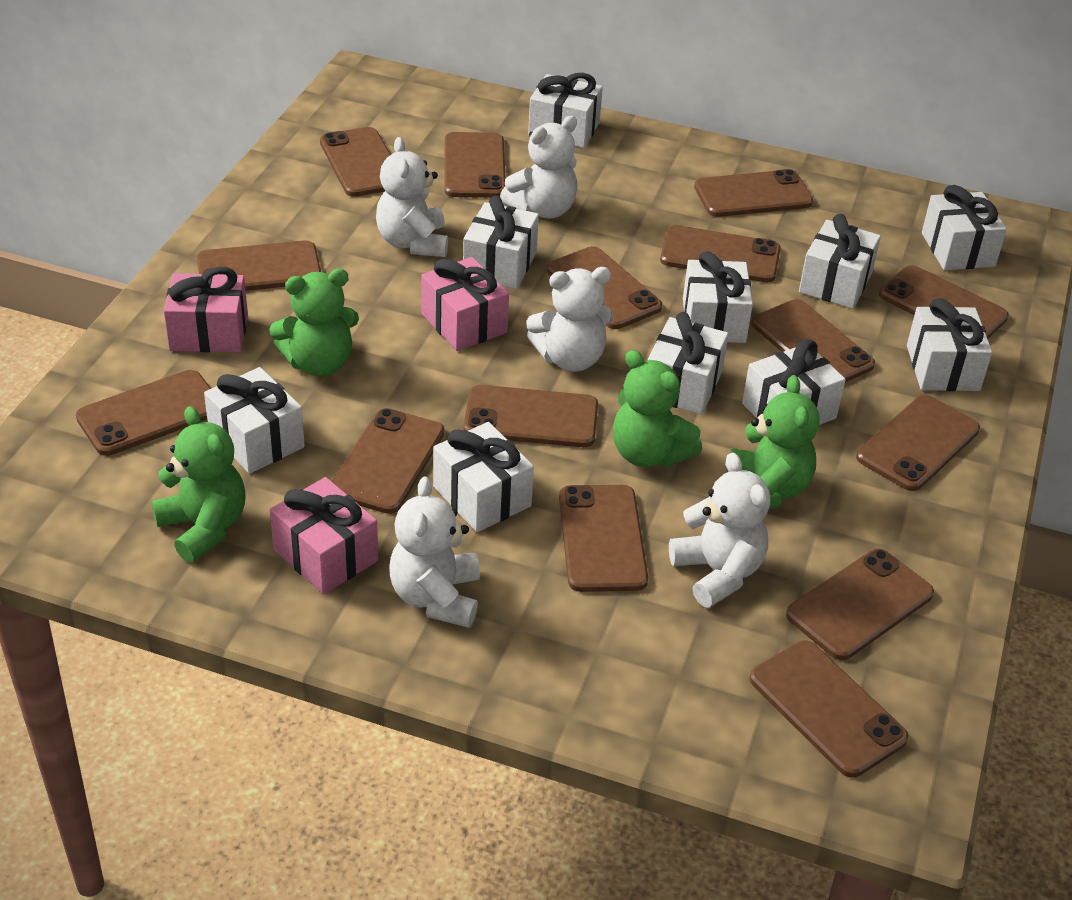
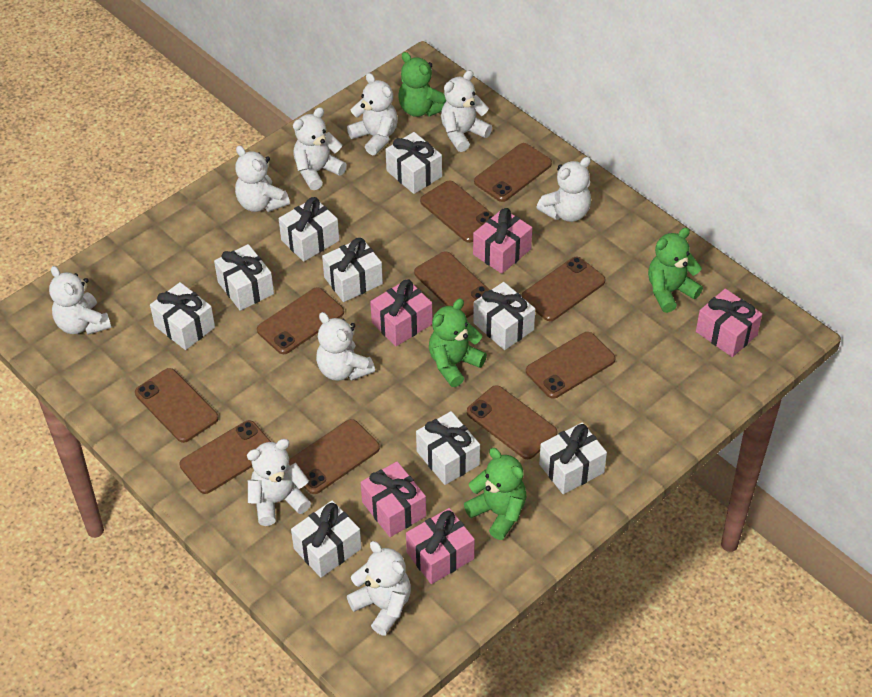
brown phone: 15 -> 10
pink gift: 3 -> 5
white gift: 10 -> 9
white teddy bear: 5 -> 9

